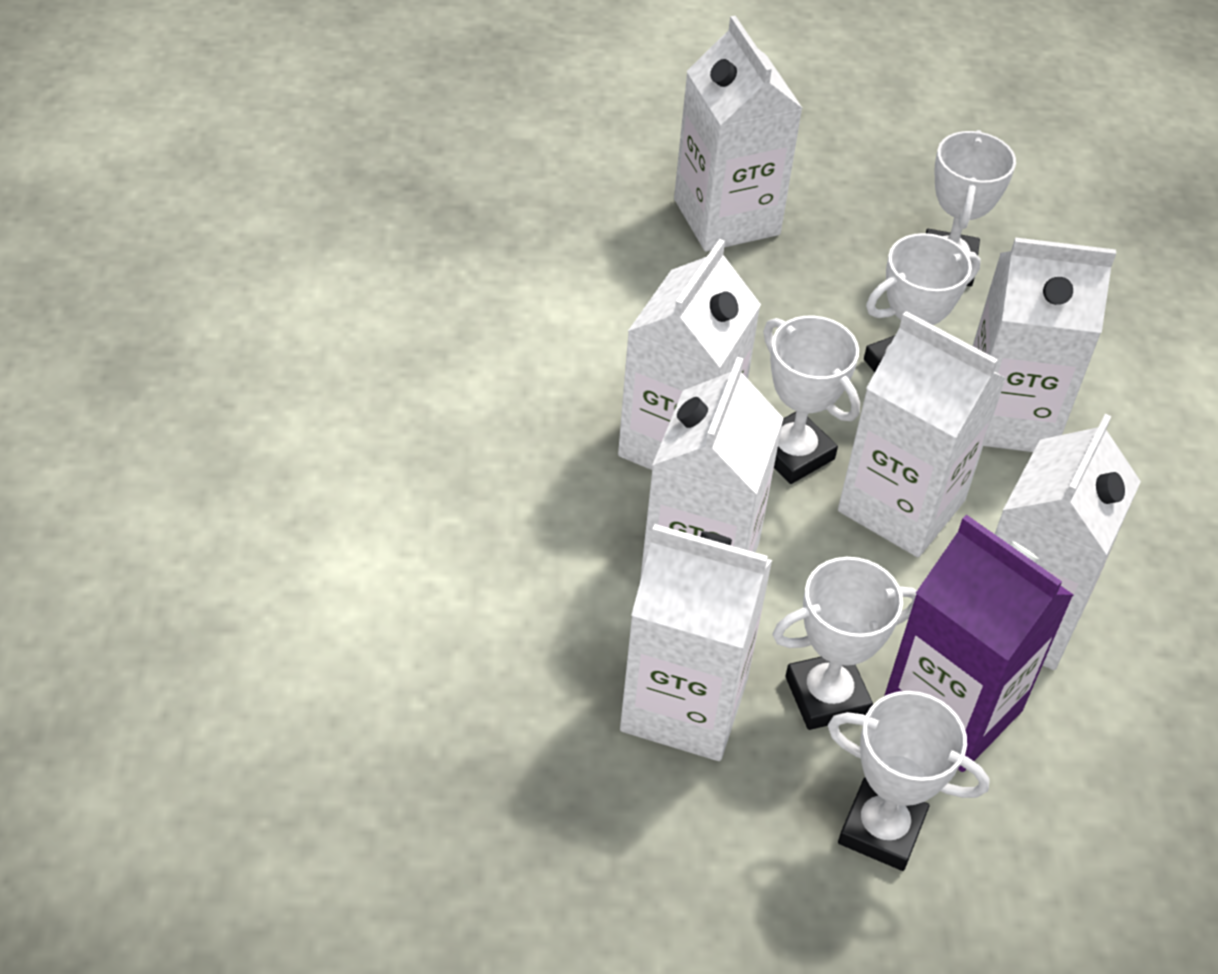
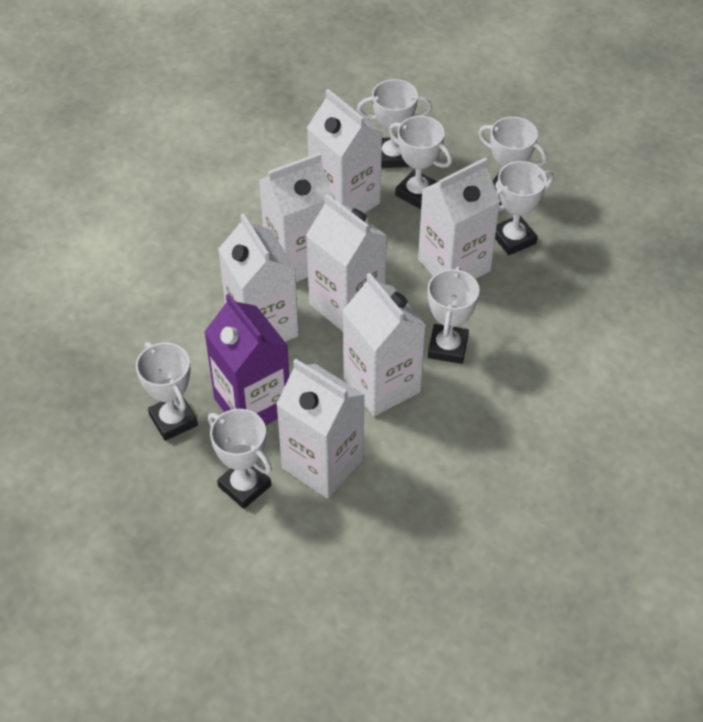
white trophy: 5 -> 7

